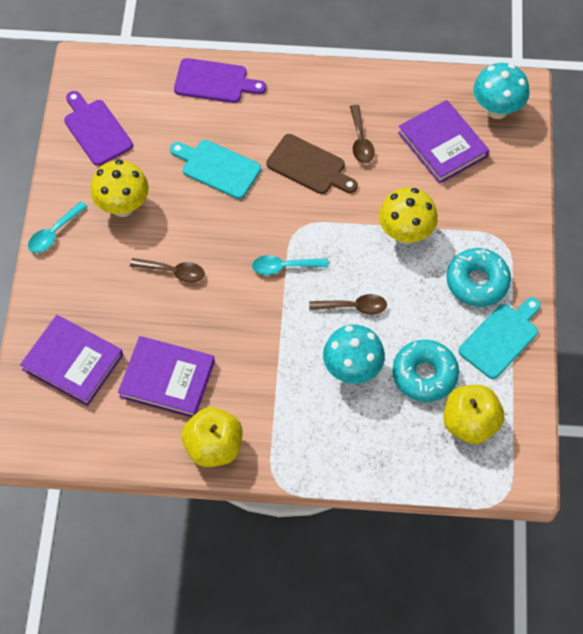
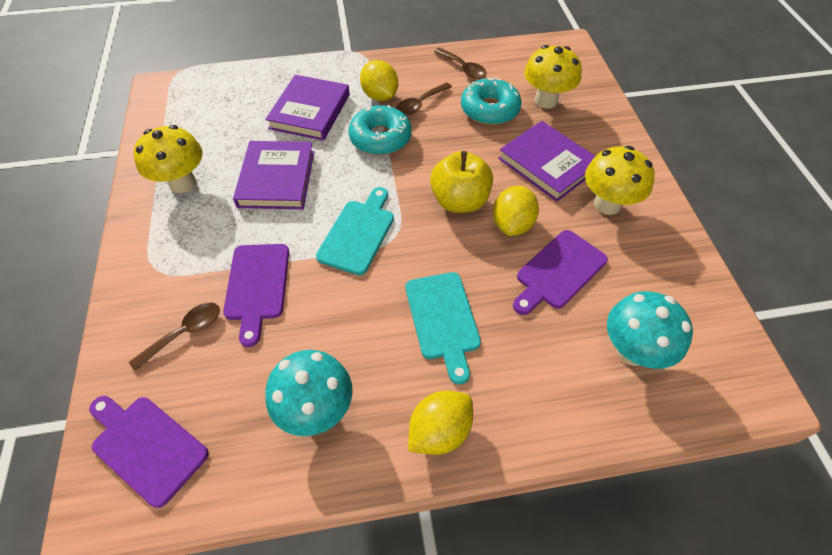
brown cutting board: 1 -> 0
purple cutting board: 2 -> 3
turquoise spoon: 2 -> 0
yellow apple: 2 -> 1
yellow lemon: 0 -> 3
yellow mushroom: 2 -> 3

